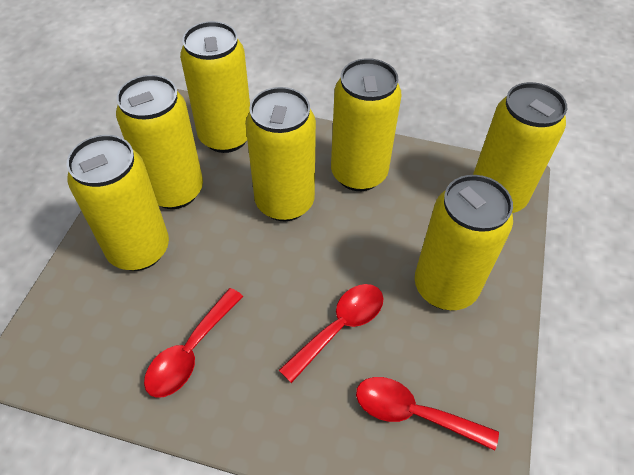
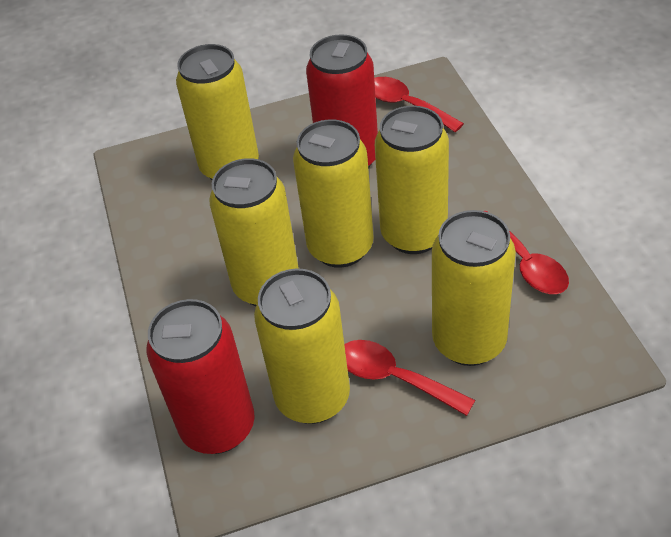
red can: 0 -> 2
yellow can: 7 -> 6

